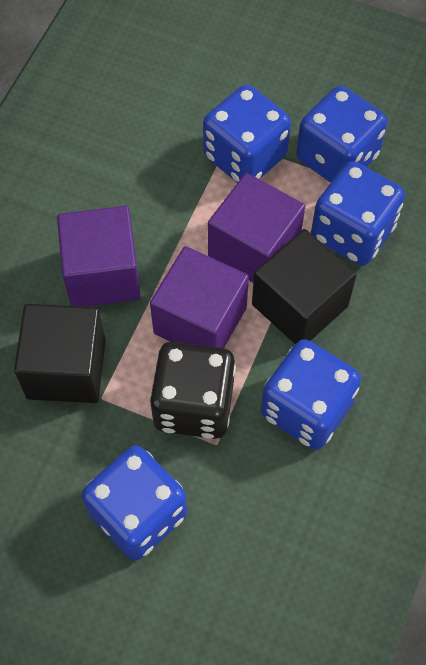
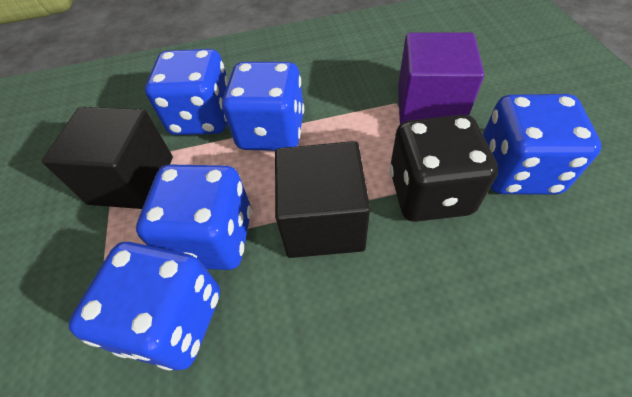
purple cube: 3 -> 1

